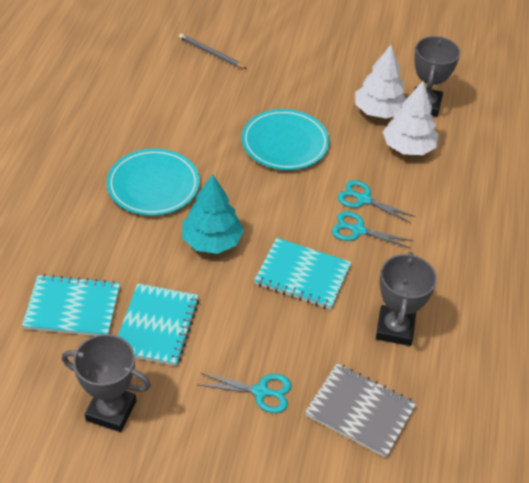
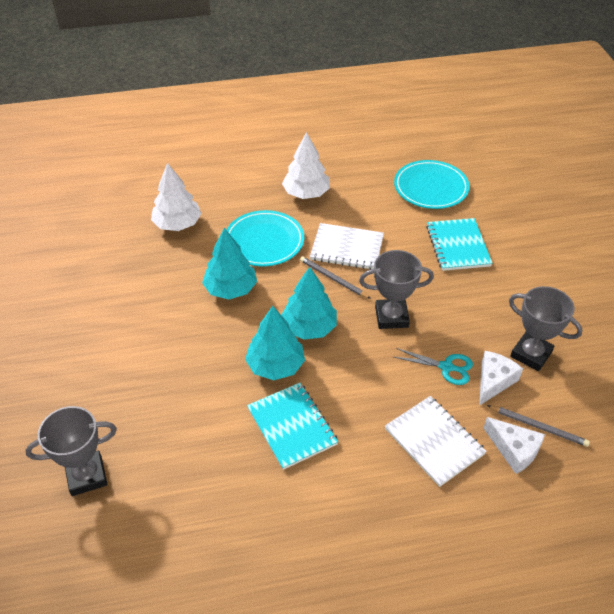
grey notebook: 1 -> 0
grey pencil: 1 -> 2
turquoise notebook: 3 -> 2
turquoise scissors: 3 -> 1
turquoise tree: 1 -> 3
white cheese: 0 -> 2
white notebook: 0 -> 2

